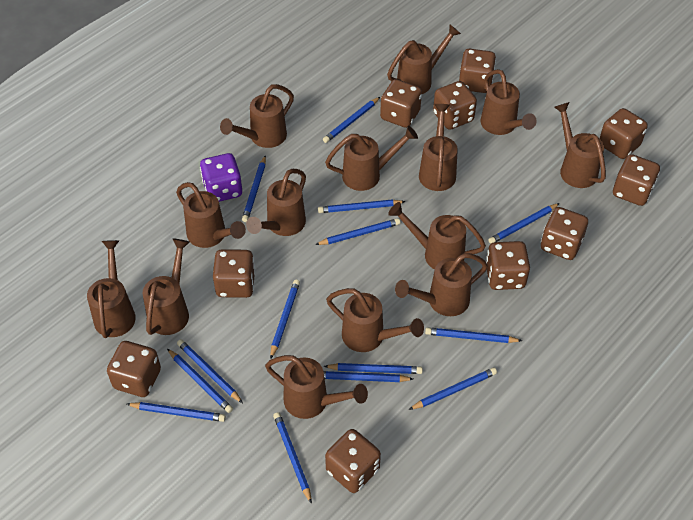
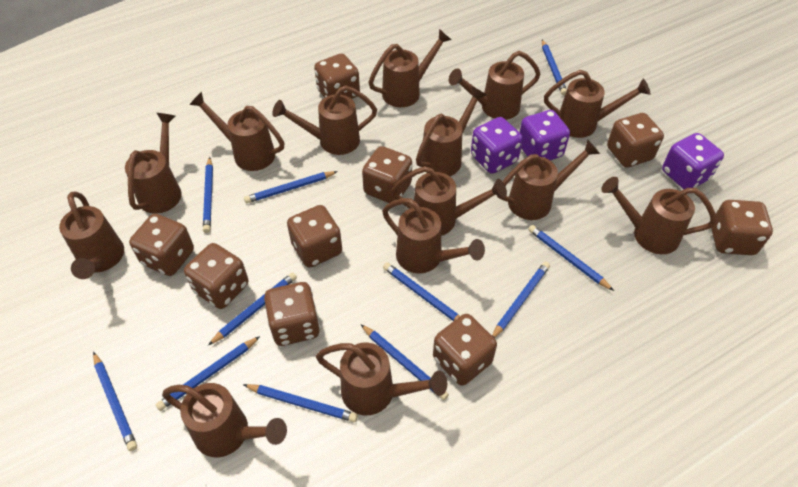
blue pencil: 14 -> 11
brown dice: 10 -> 9
purple dice: 1 -> 3

